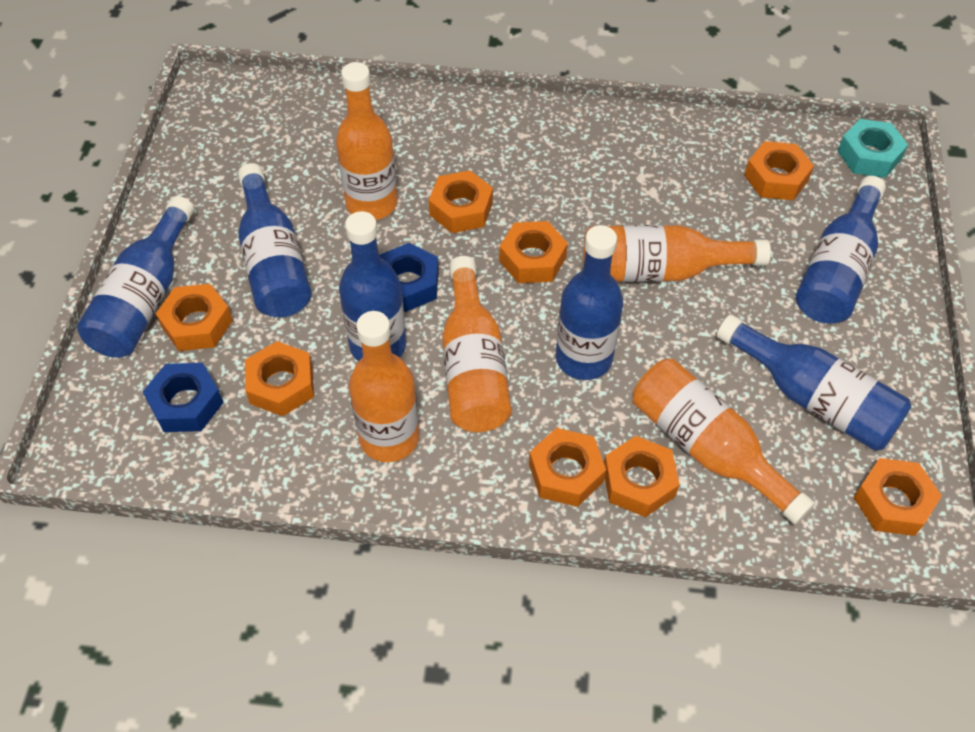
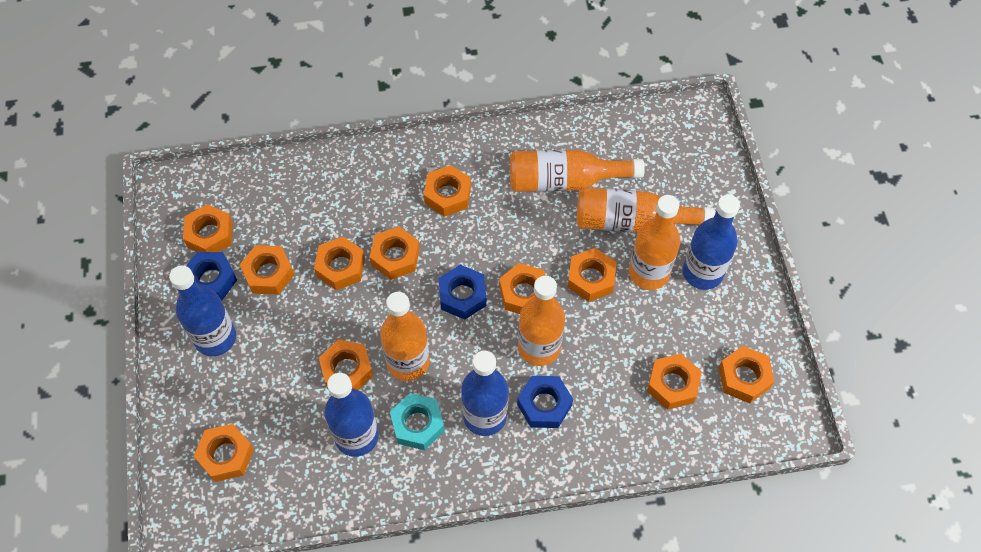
blue bottle: 6 -> 4
blue nut: 2 -> 3
orange nut: 8 -> 11

